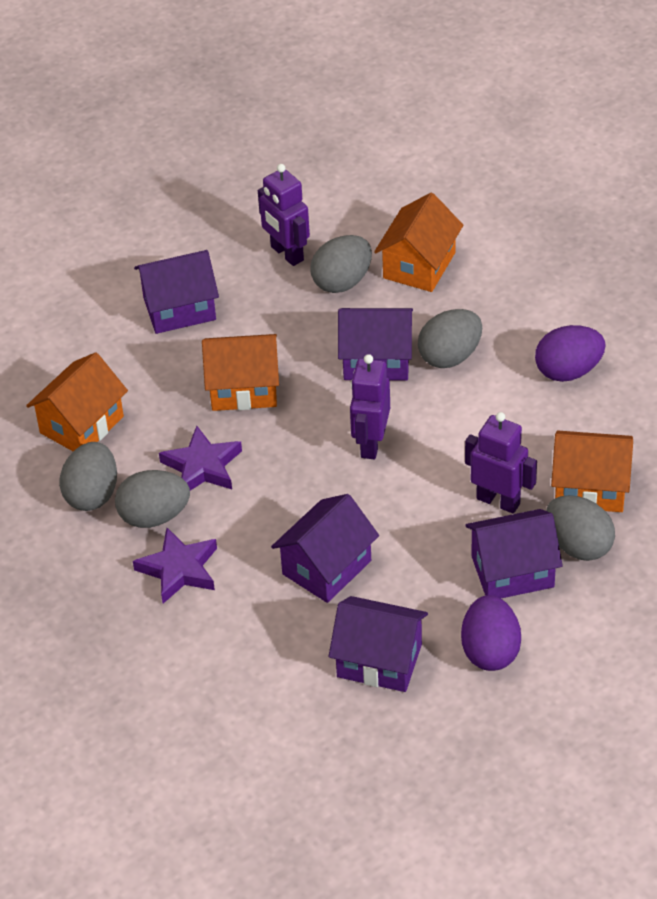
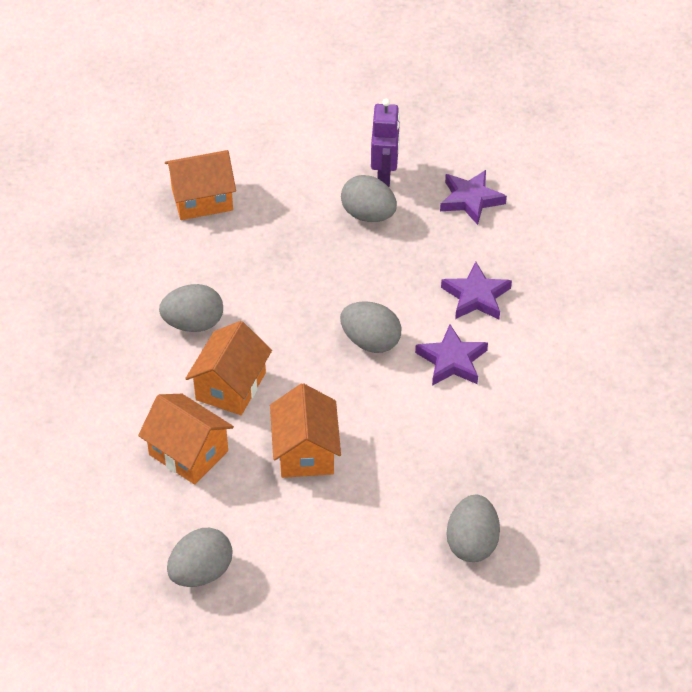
purple egg: 2 -> 0
purple house: 5 -> 0
purple robot: 3 -> 1
purple star: 2 -> 3

